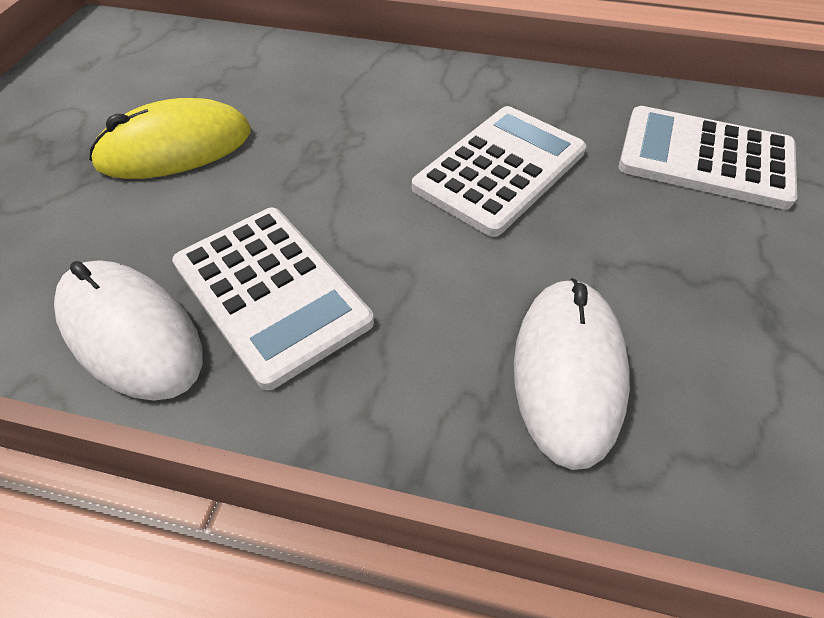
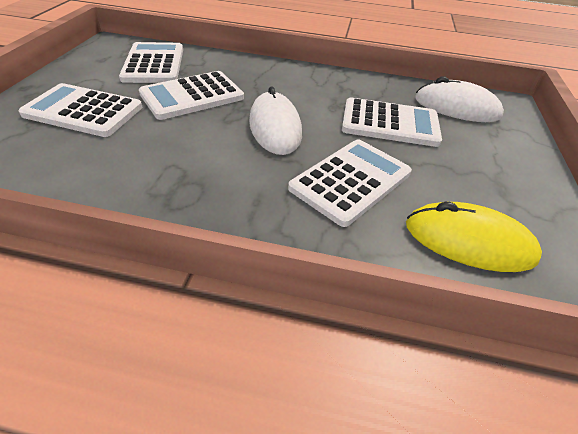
white calculator: 3 -> 5

